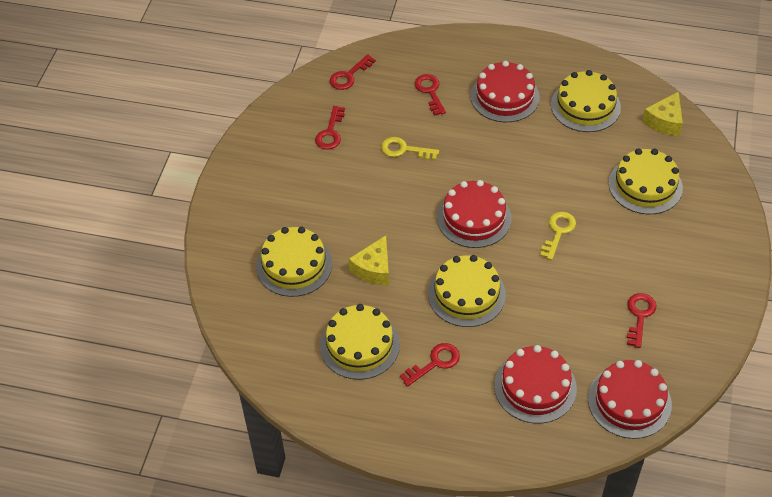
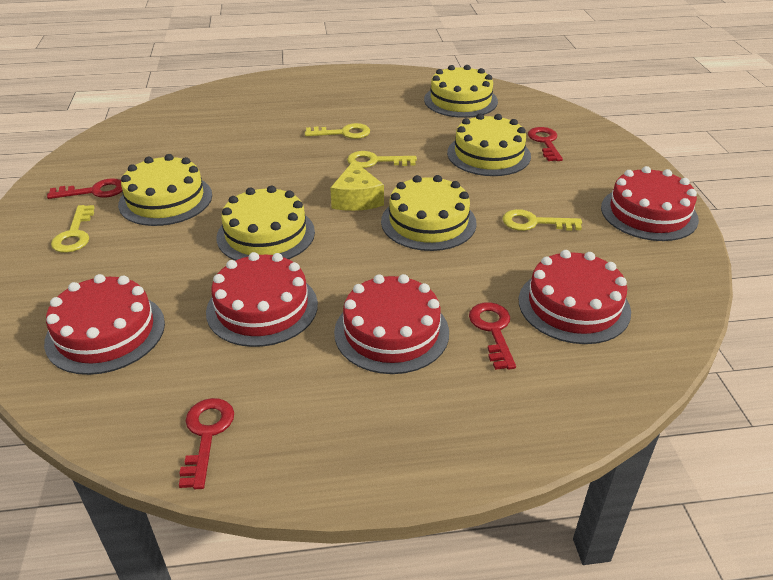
red cake: 4 -> 5
red key: 5 -> 4
yellow cheese: 2 -> 1
yellow key: 2 -> 4

